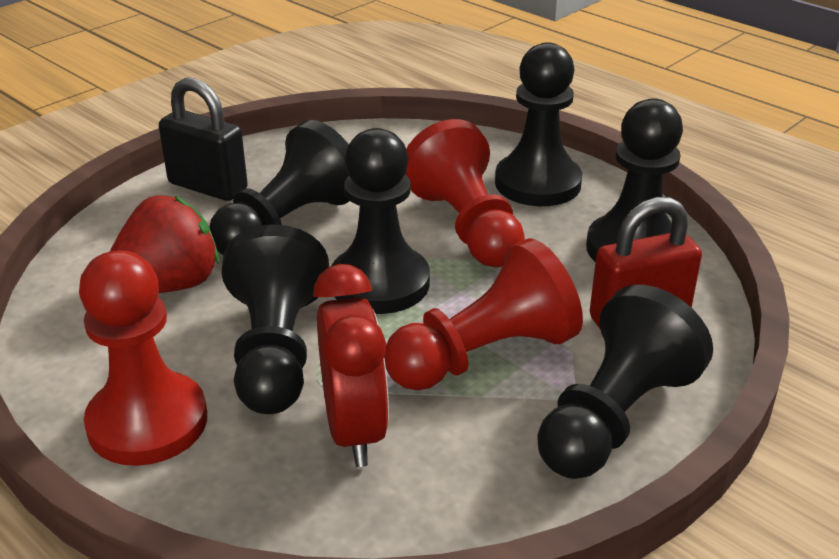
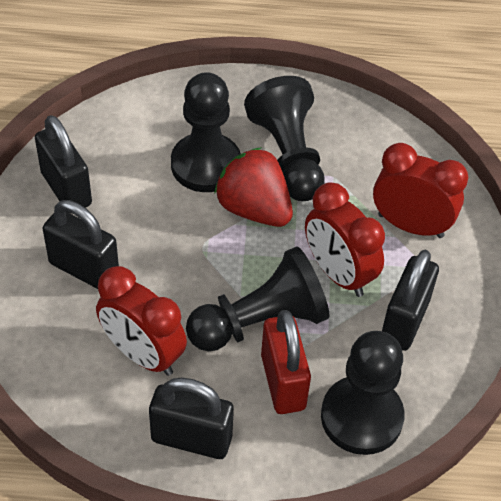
black padlock: 1 -> 4
black pawn: 6 -> 4
red clock: 1 -> 3
red pawn: 3 -> 0

